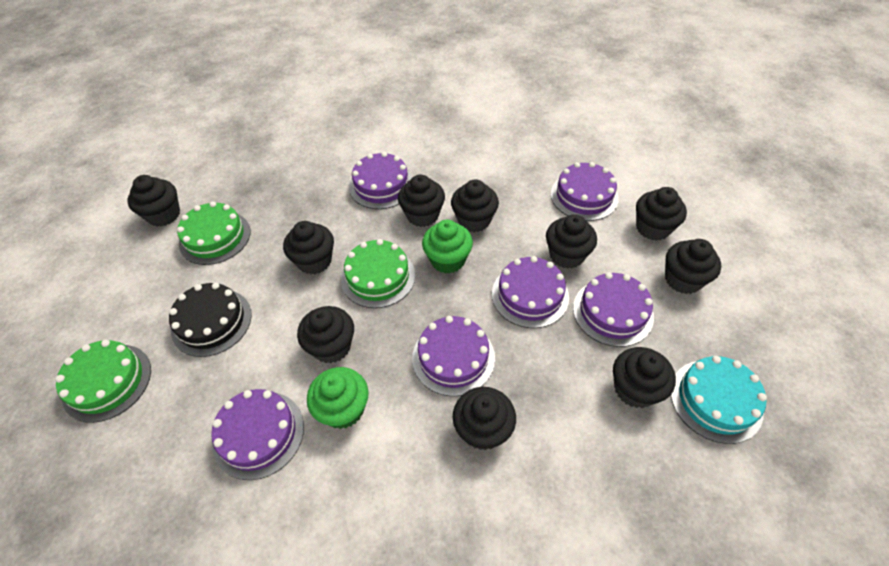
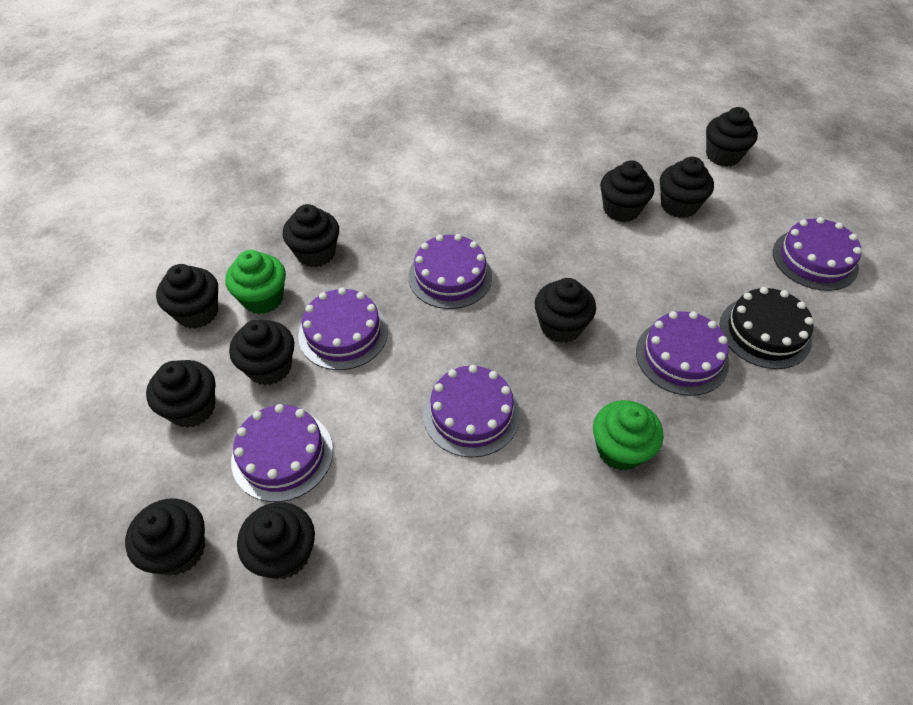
green cake: 3 -> 0
turquoise cake: 1 -> 0

